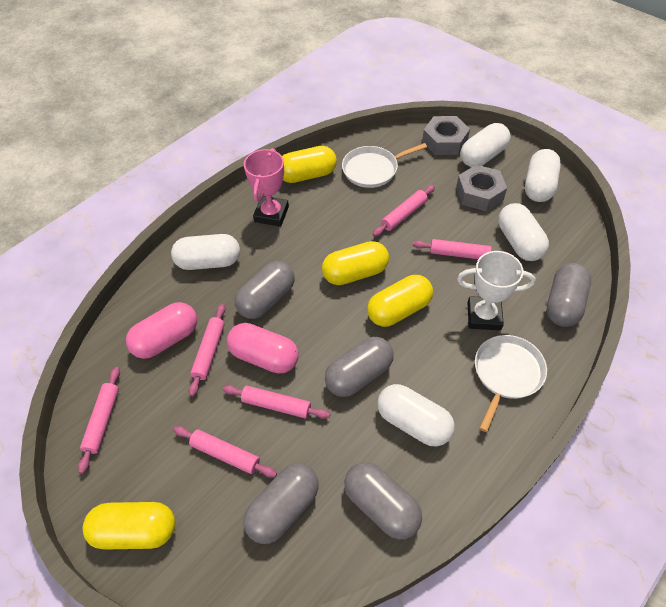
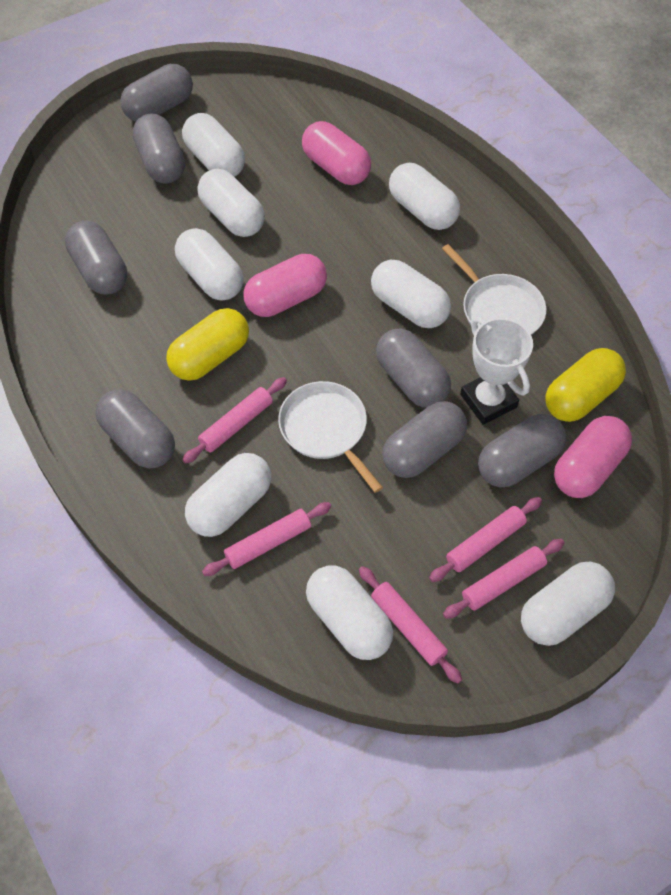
grey capsule: 5 -> 7
grey nut: 2 -> 0
pink capsule: 2 -> 3
pink rolling pin: 6 -> 5
pink trophy: 1 -> 0
white capsule: 5 -> 8
yellow capsule: 4 -> 2

